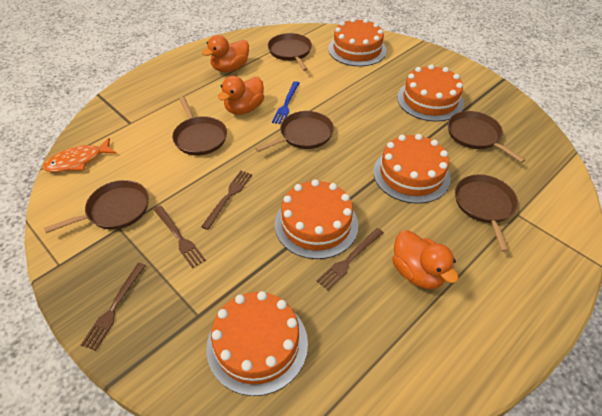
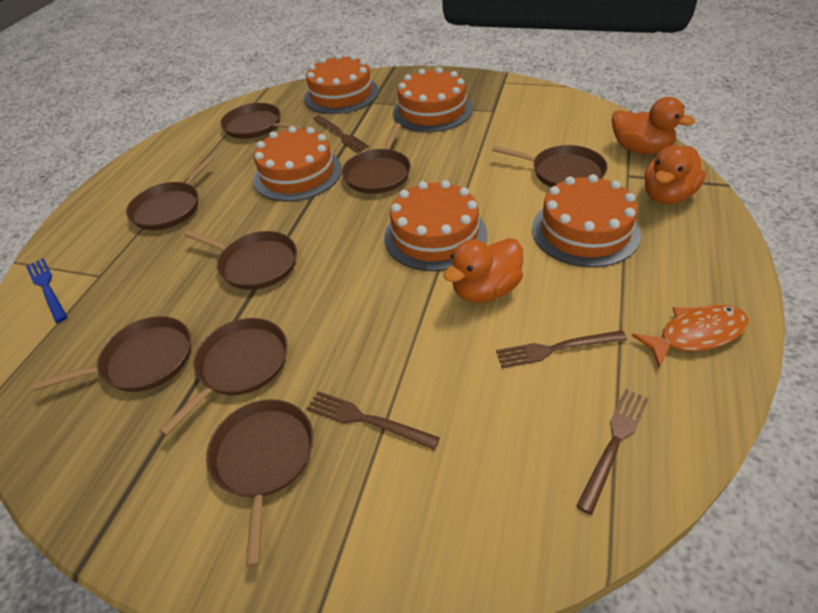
brown pan: 6 -> 8

